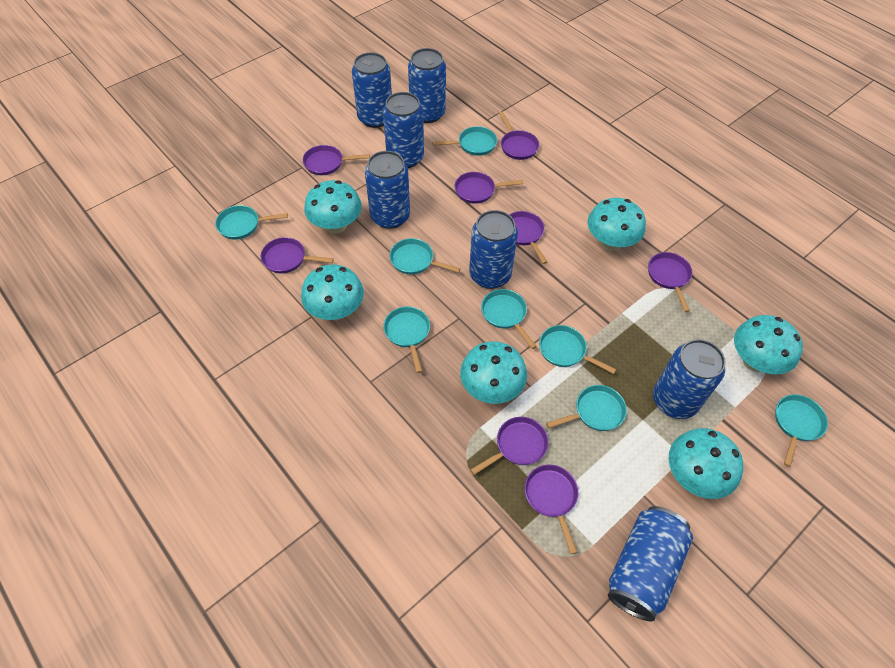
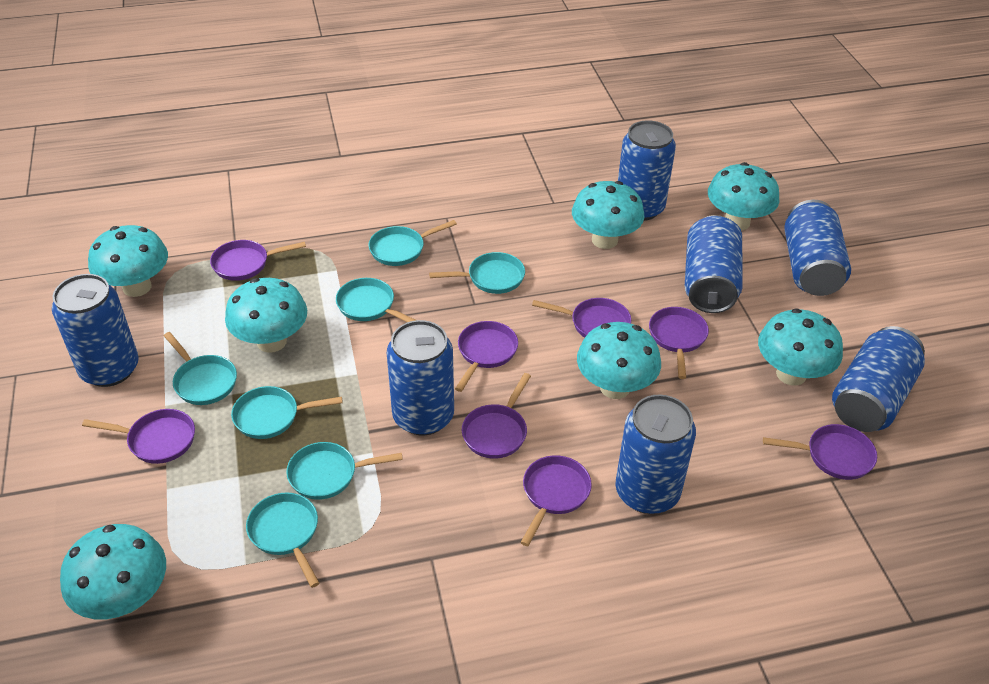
turquoise mushroom: 6 -> 7
turquoise pan: 8 -> 7

